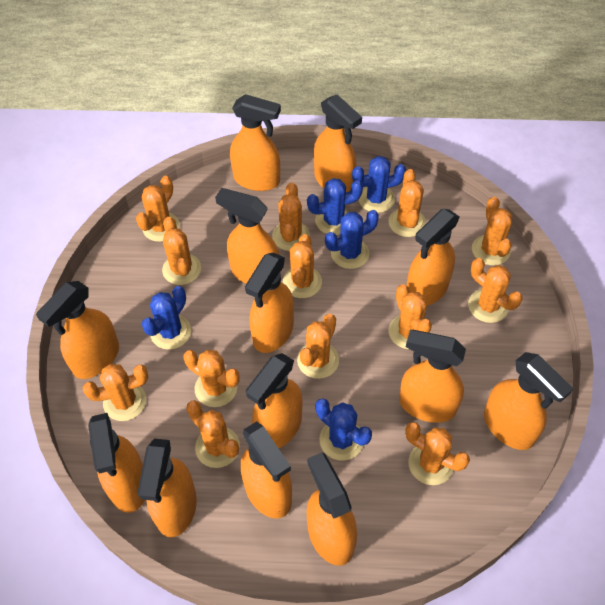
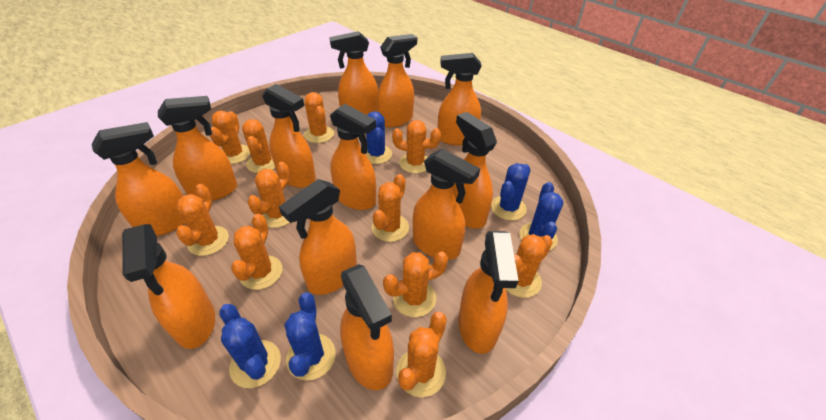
orange cactus: 13 -> 11

